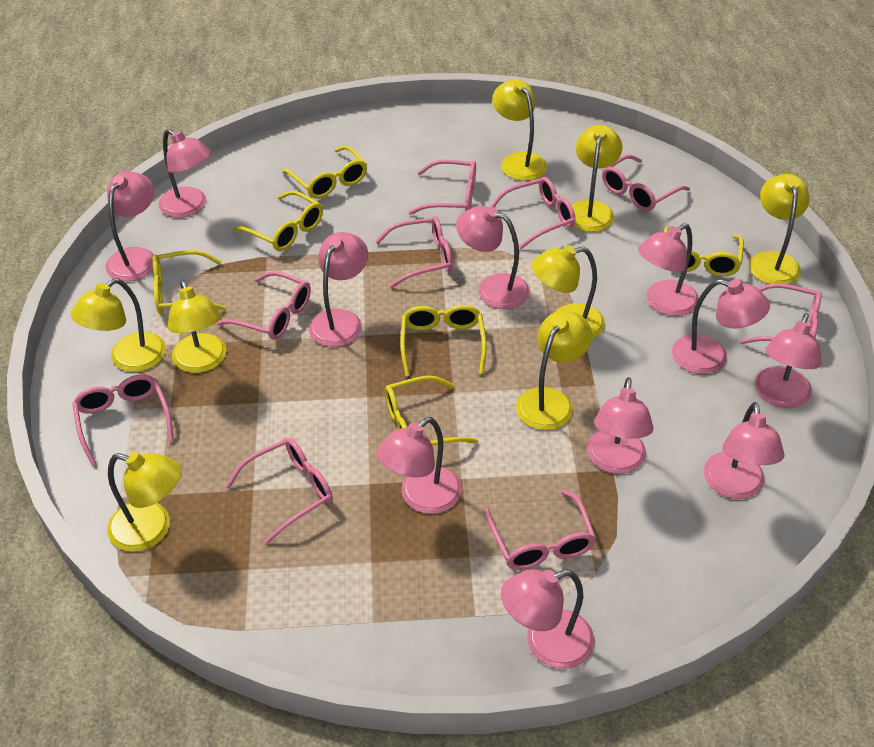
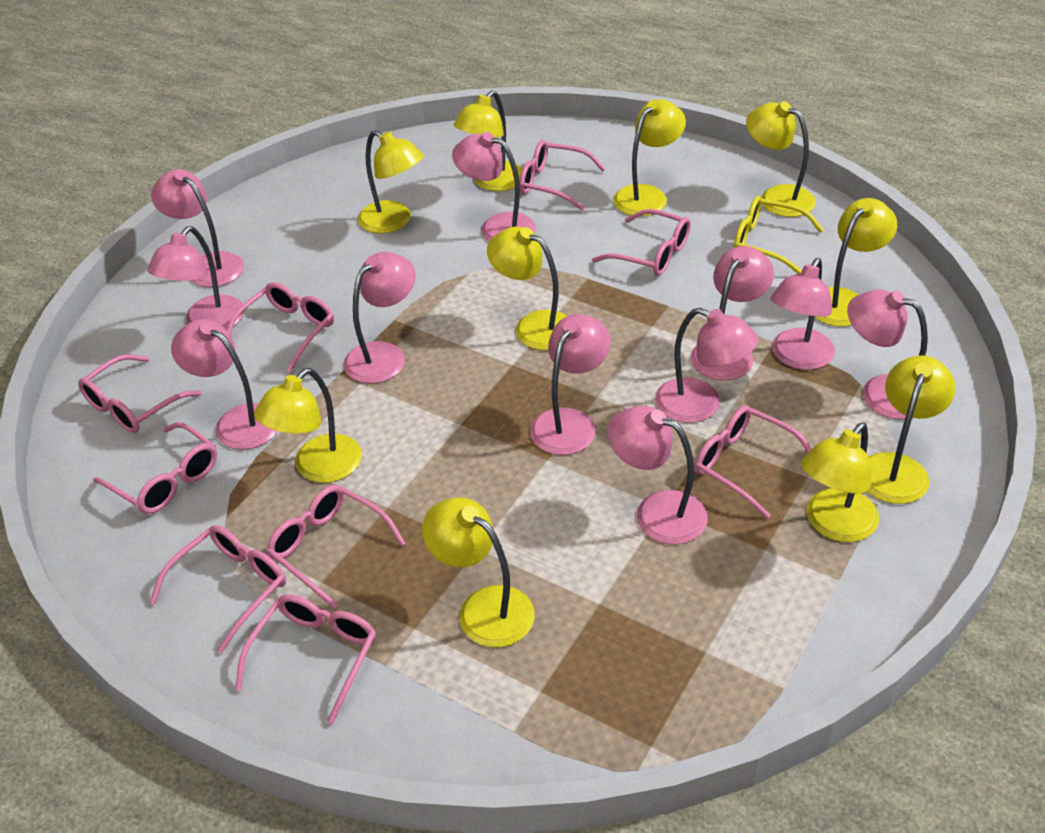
yellow glasses: 6 -> 1
yellow lamp: 8 -> 10

